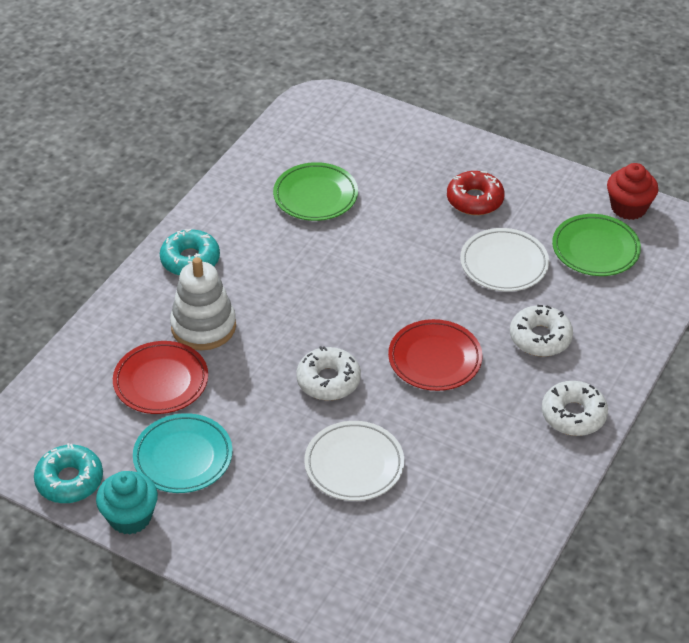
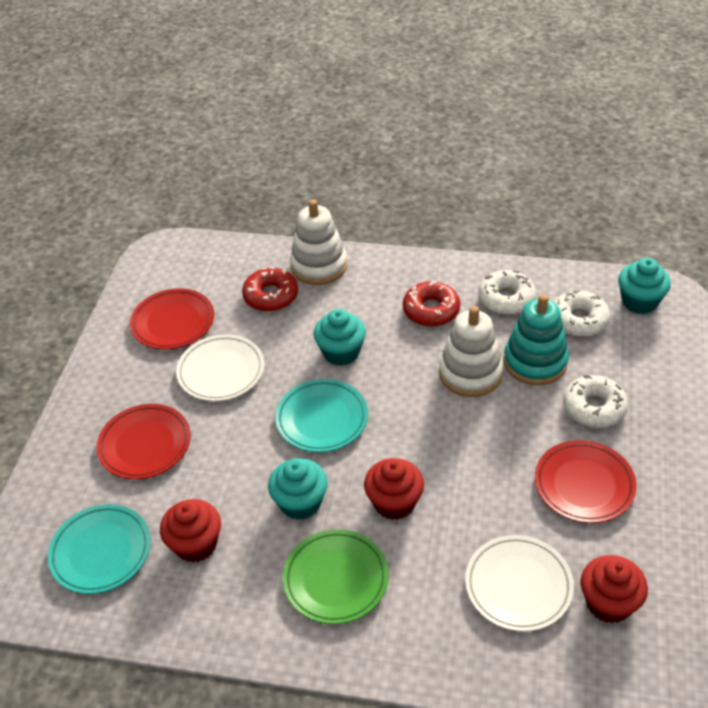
green plate: 2 -> 1
red cupcake: 1 -> 3
red donut: 1 -> 2
red plate: 2 -> 3
turquoise cupcake: 1 -> 3
turquoise donut: 2 -> 0
turquoise plate: 1 -> 2
turquoise stacking toy: 0 -> 1
white stacking toy: 1 -> 2

